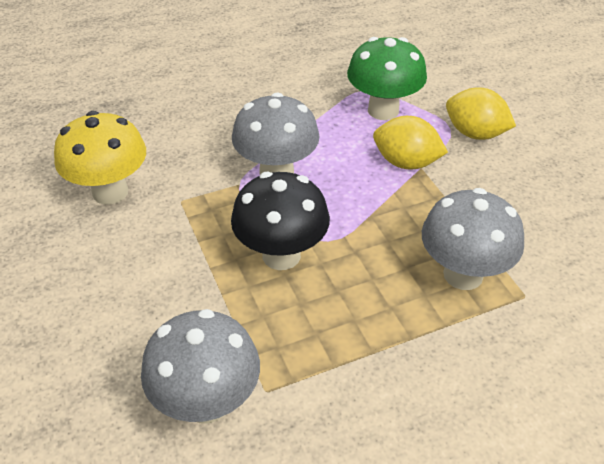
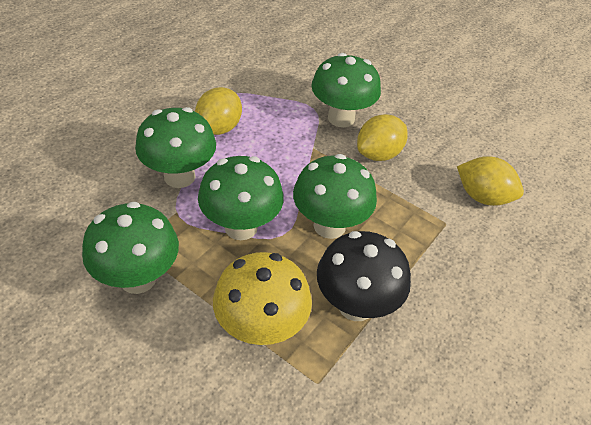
green mushroom: 1 -> 5
grey mushroom: 3 -> 0
yellow lemon: 2 -> 3

